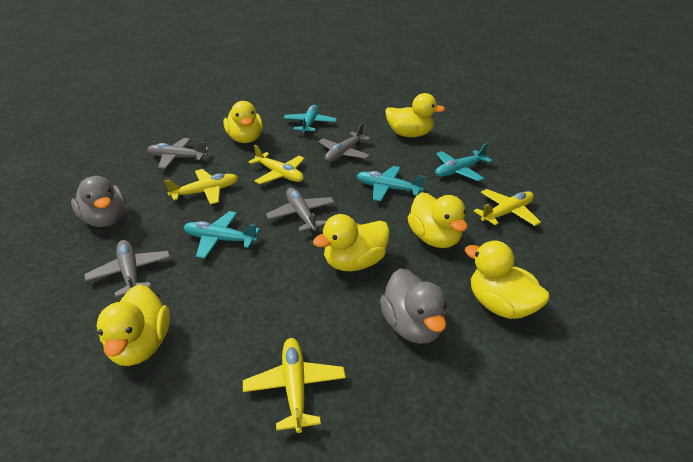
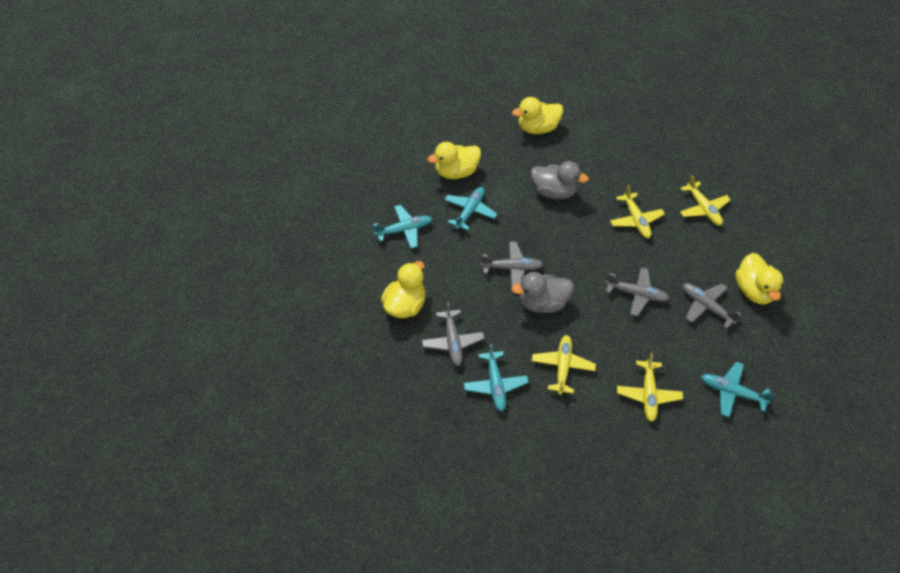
yellow duck: 6 -> 4

